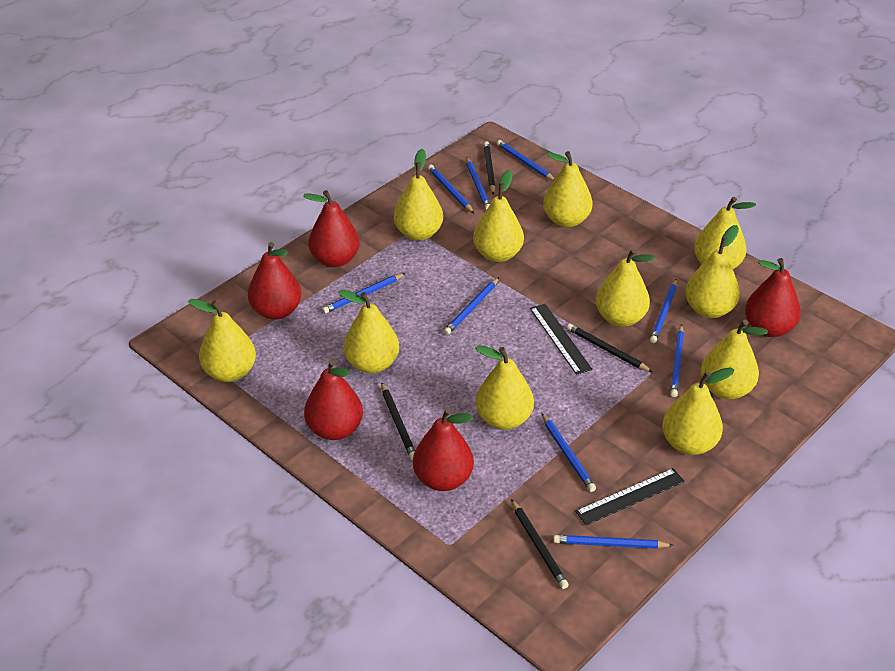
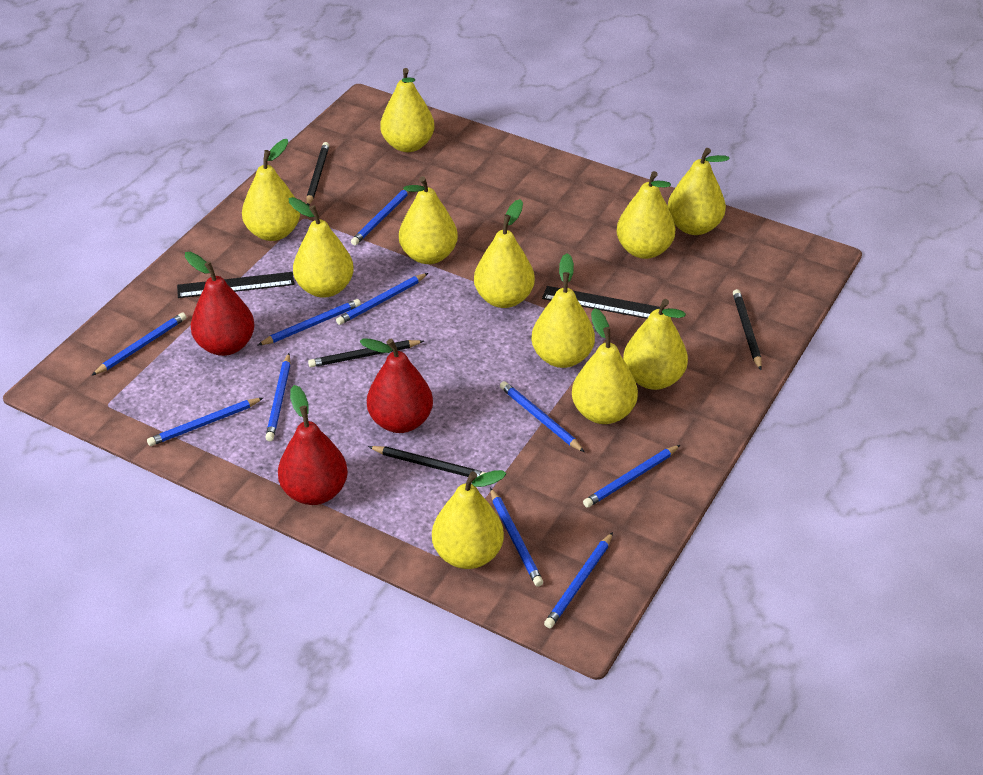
blue pencil: 9 -> 10
red pear: 5 -> 3

